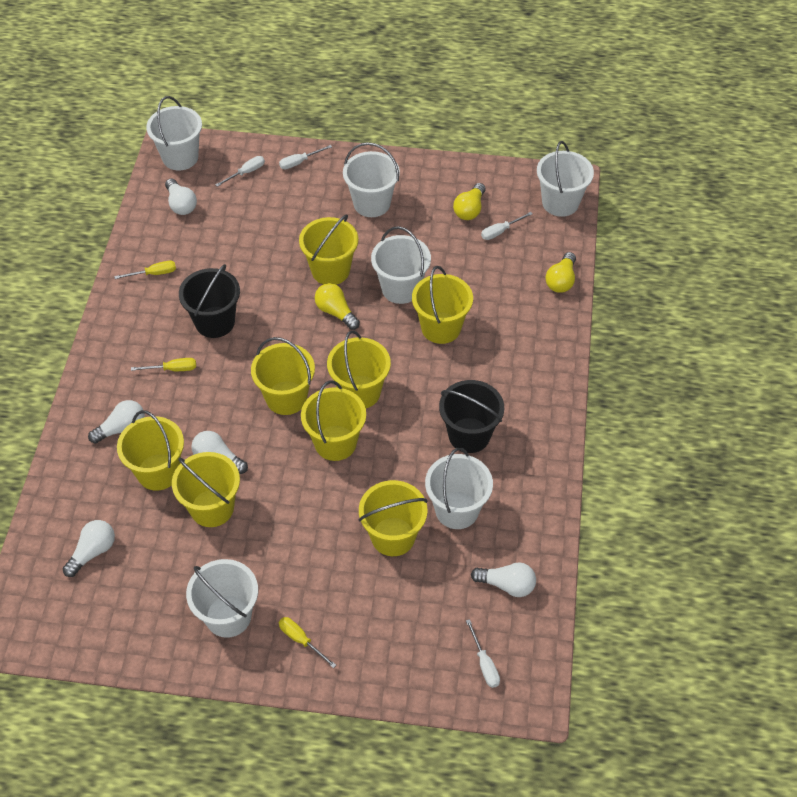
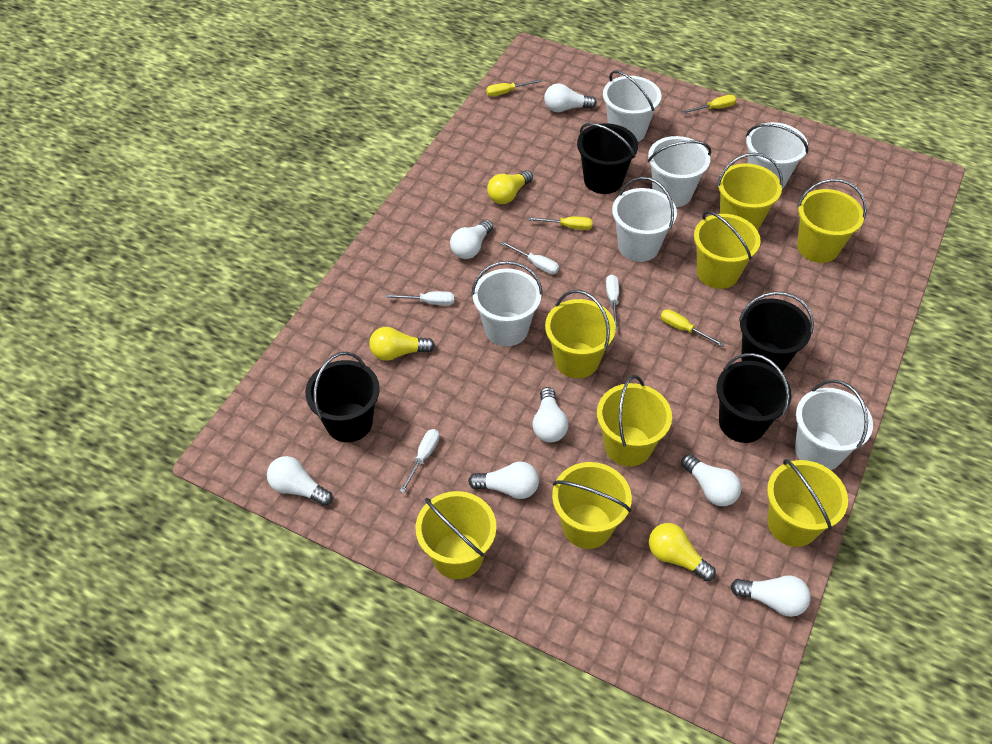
black bucket: 2 -> 4
white light bulb: 5 -> 7
yellow screwdriver: 3 -> 4

